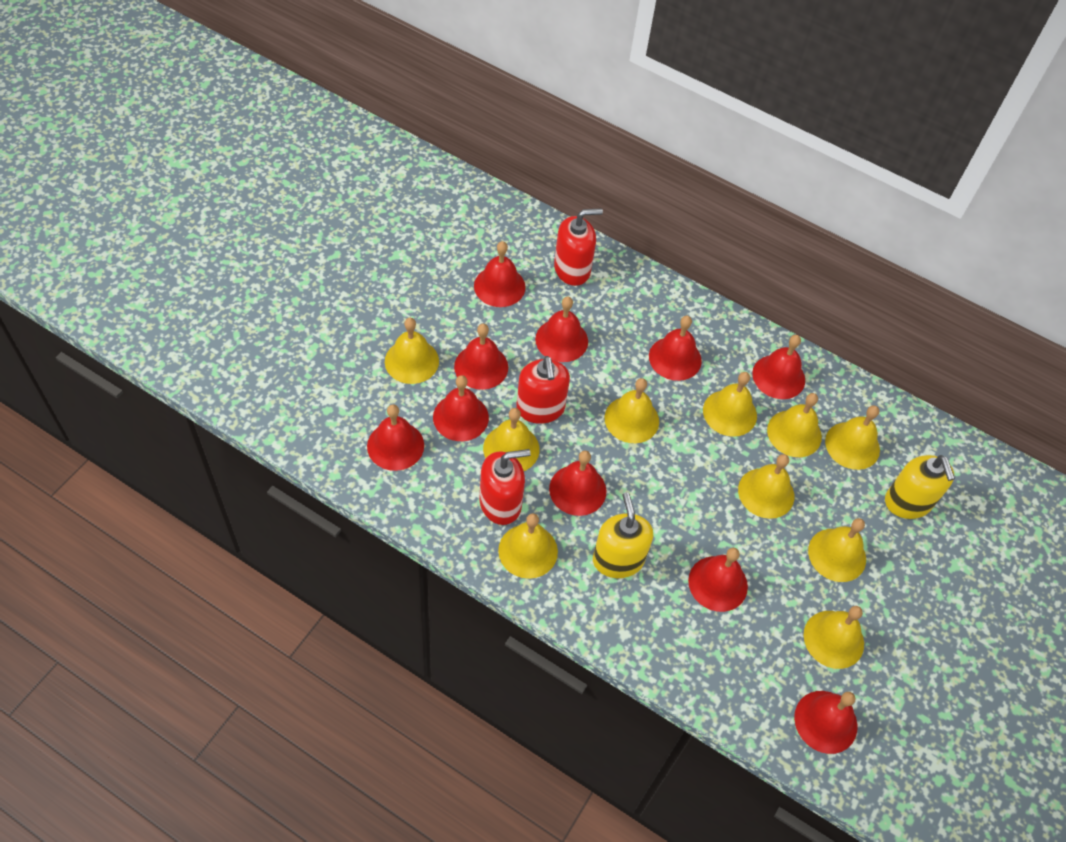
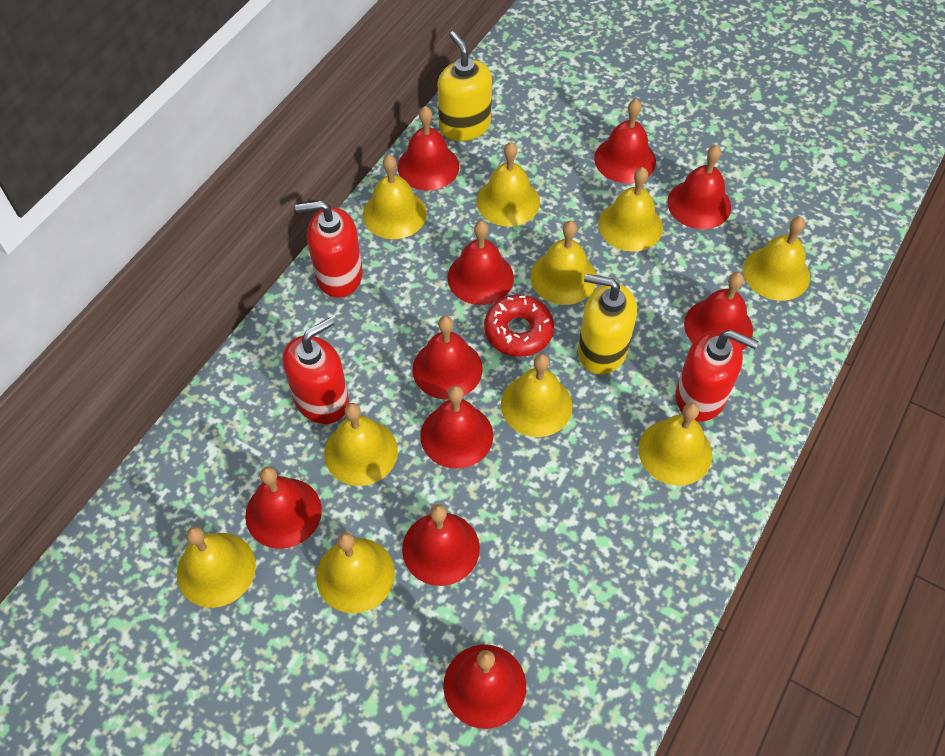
red donut: 0 -> 1

